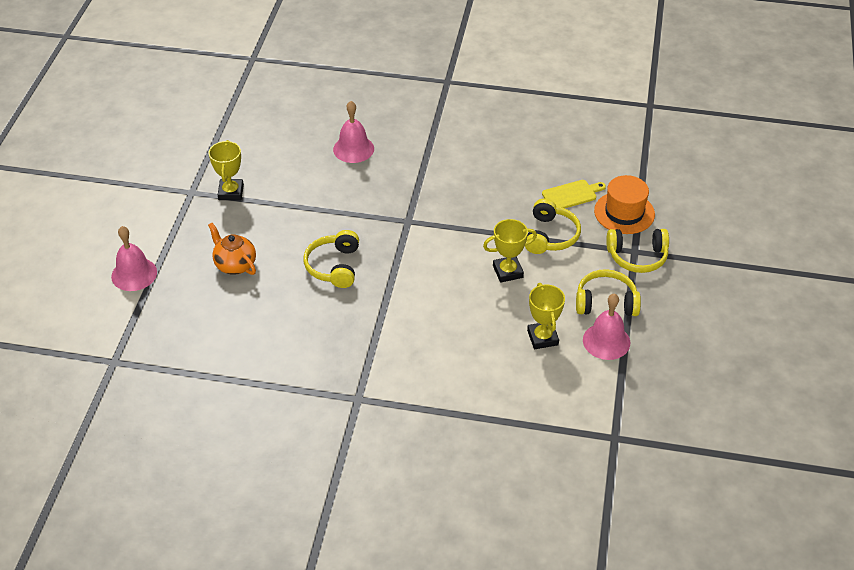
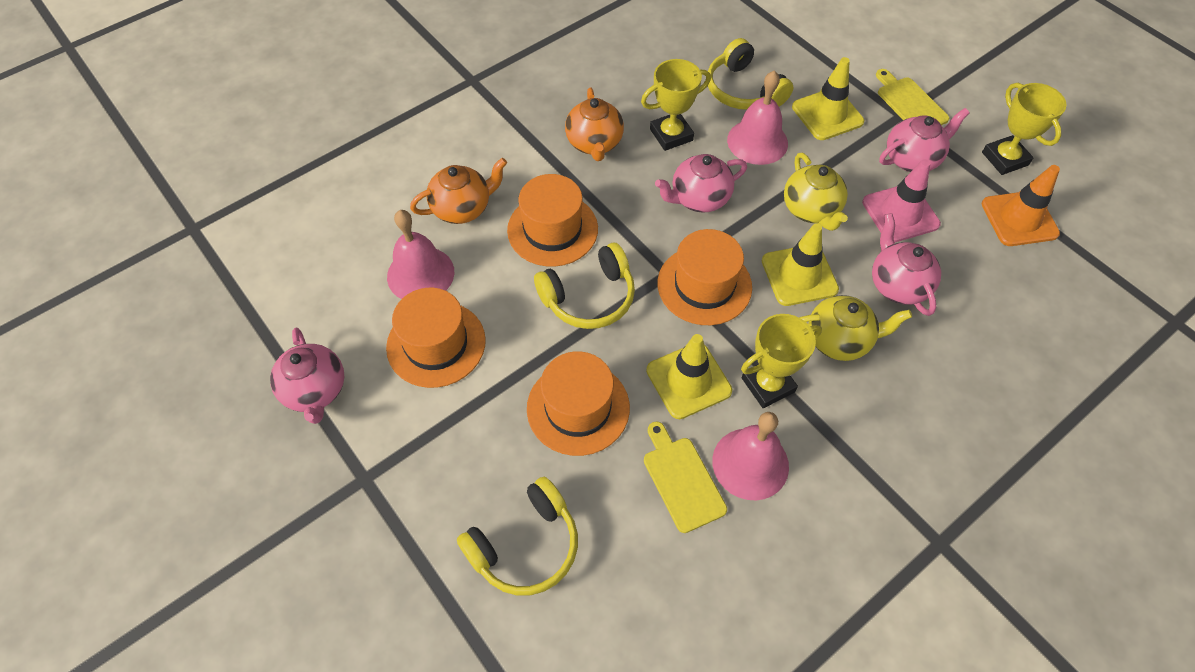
orange hat: 1 -> 4
orange teapot: 1 -> 2
orange traffic cone: 0 -> 1
pink teapot: 0 -> 4
pink traffic cone: 0 -> 1
yellow cutting board: 1 -> 2
yellow headphones: 4 -> 3
yellow teapot: 0 -> 2
yellow traffic cone: 0 -> 3

